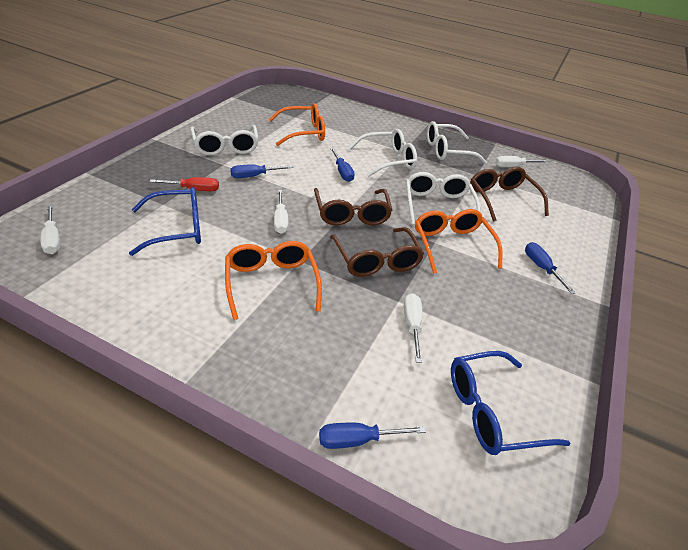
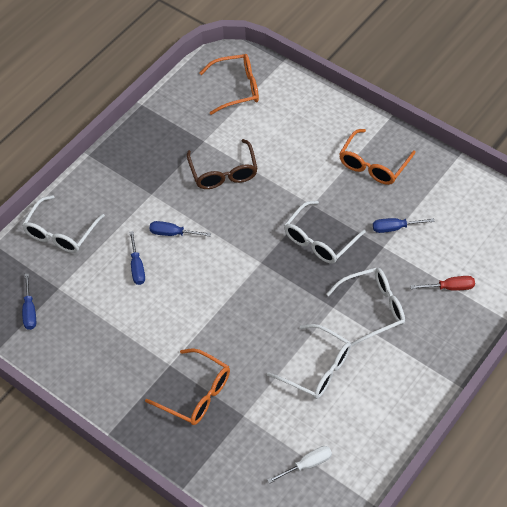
blue glasses: 2 -> 0
brown glasses: 3 -> 1
white screwdriver: 4 -> 1

